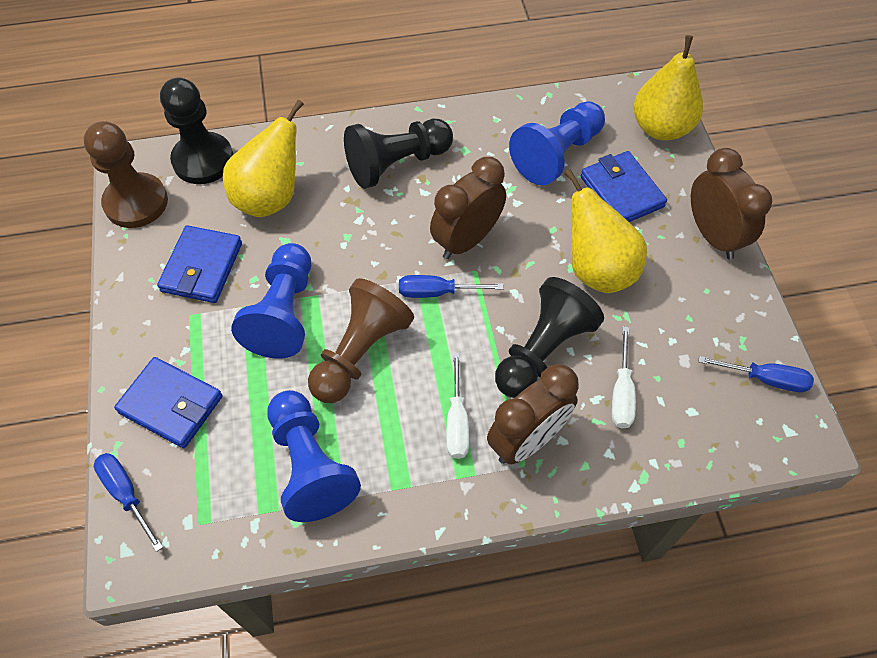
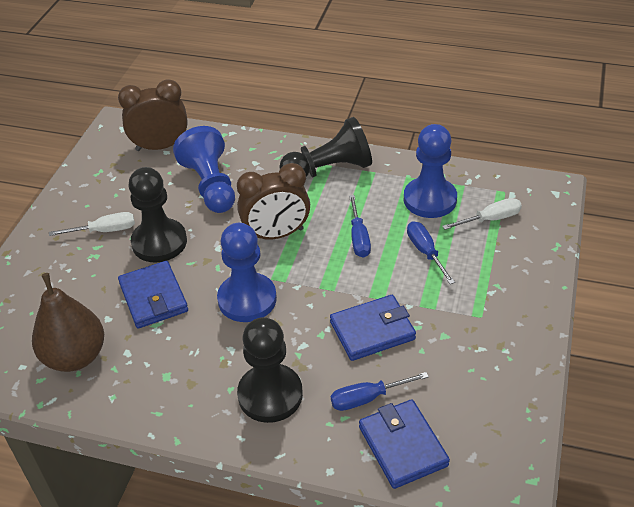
brown clock: 3 -> 2
brown pawn: 2 -> 0
brown pear: 0 -> 1
yellow pear: 3 -> 0

